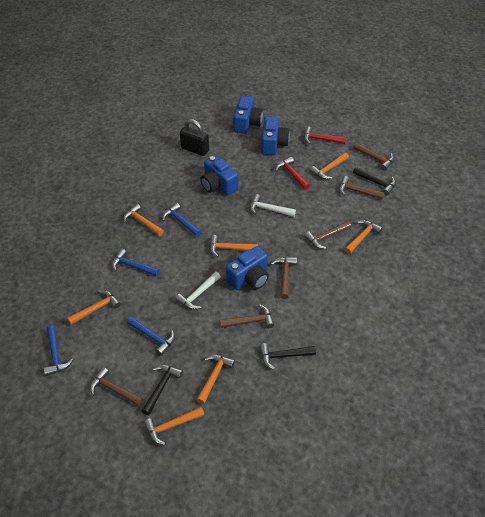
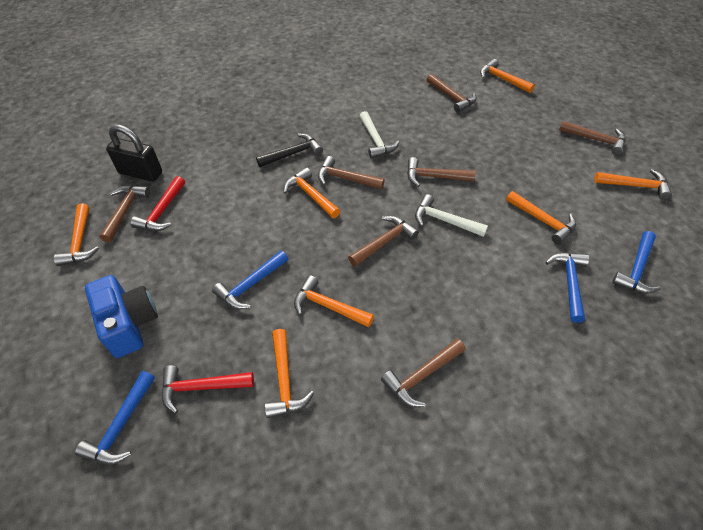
black hammer: 3 -> 1
blue camera: 4 -> 1
brown hammer: 6 -> 7

